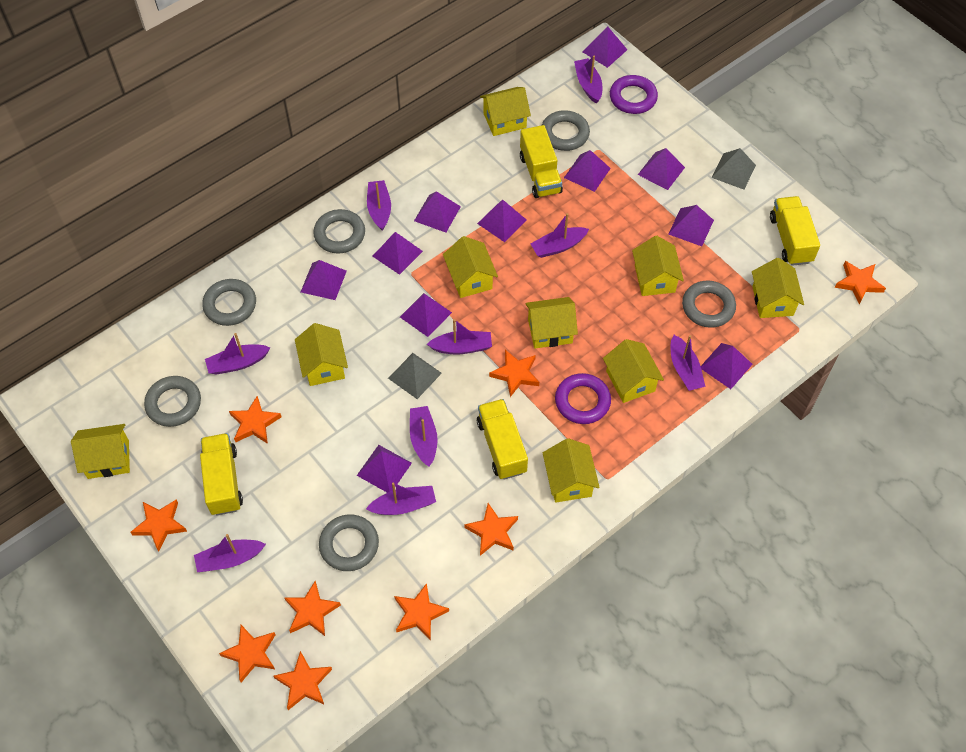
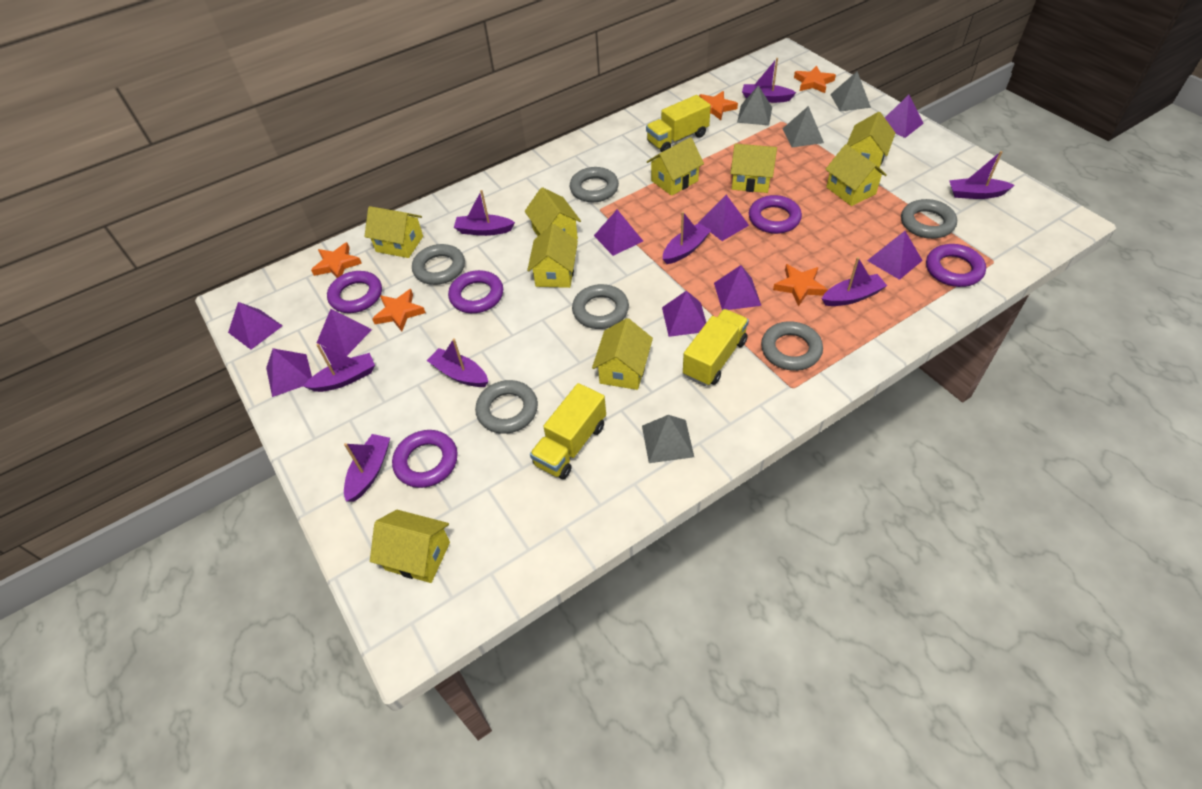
grey pyramid: 2 -> 4
orange star: 9 -> 5
purple boat: 9 -> 8
purple pyramid: 11 -> 9
purple ring: 2 -> 5
yellow truck: 4 -> 3

